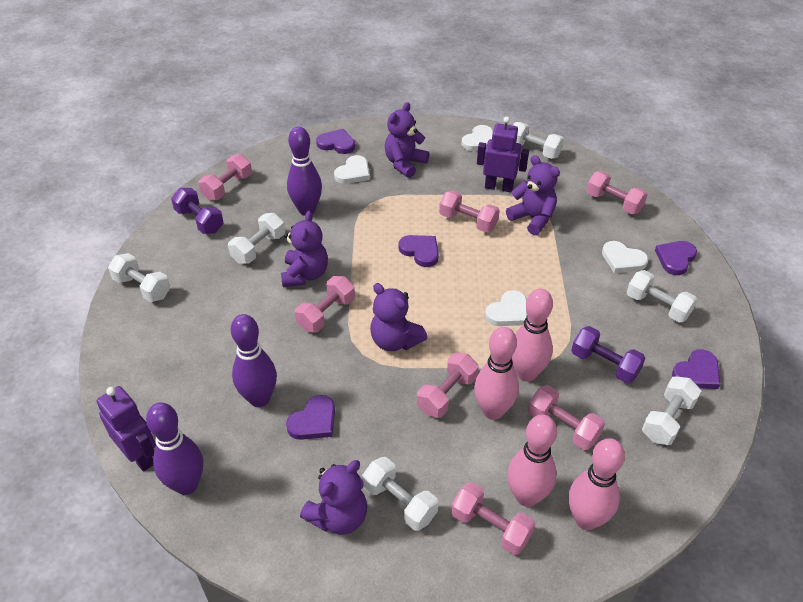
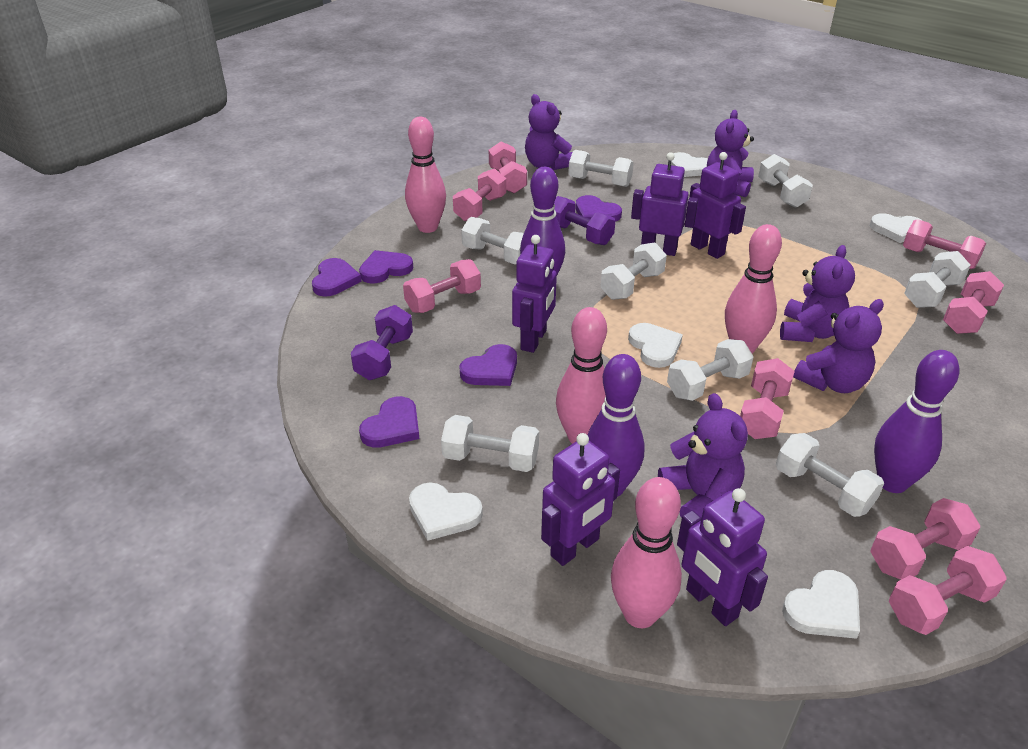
pink dumbbell: 7 -> 8
purple robot: 2 -> 5
white dumbbell: 6 -> 8
white heart: 4 -> 5

